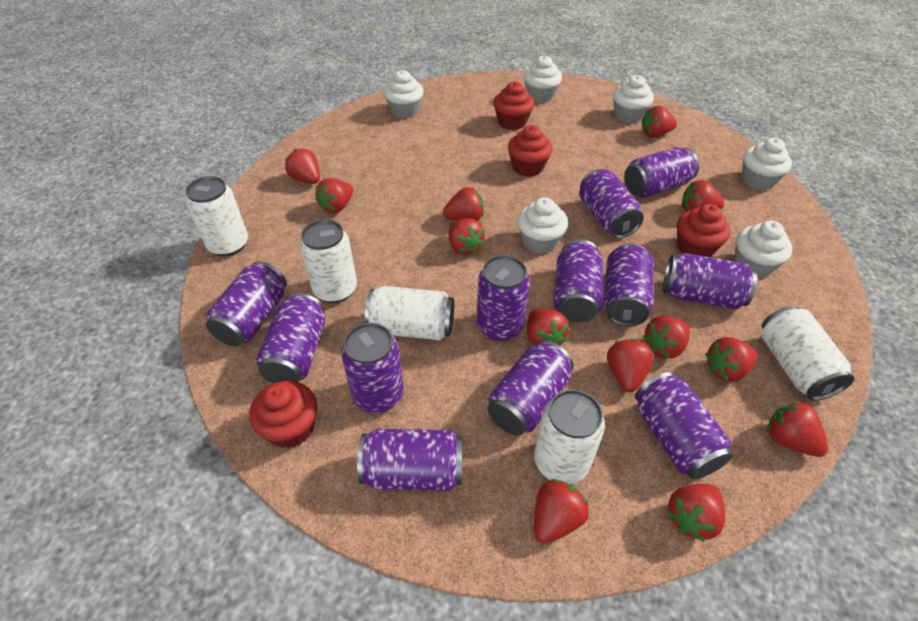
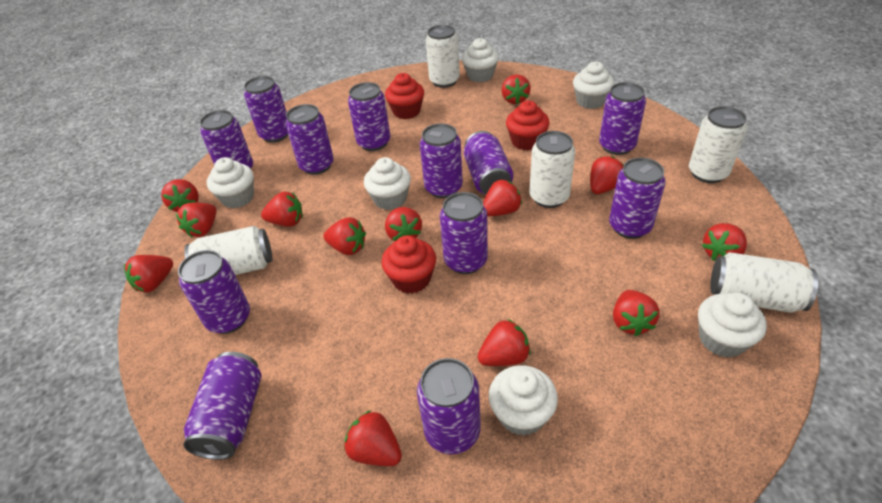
red cupcake: 4 -> 3

